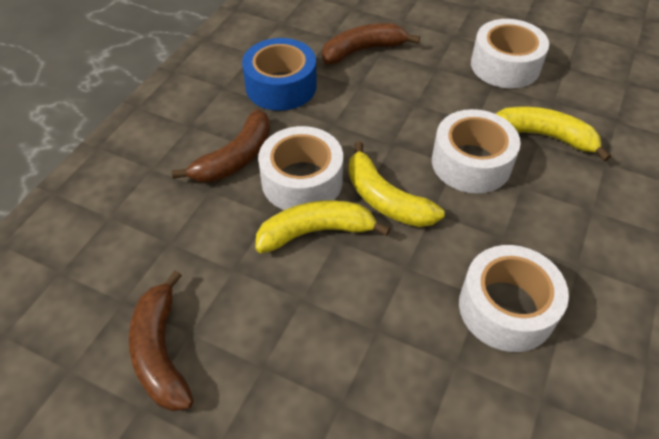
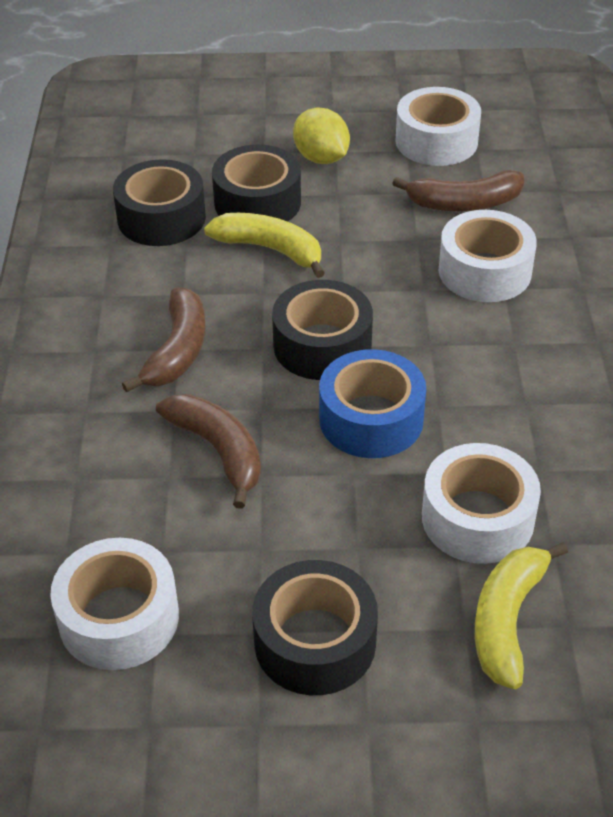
black tape: 0 -> 4
yellow banana: 3 -> 2
yellow lemon: 0 -> 1

